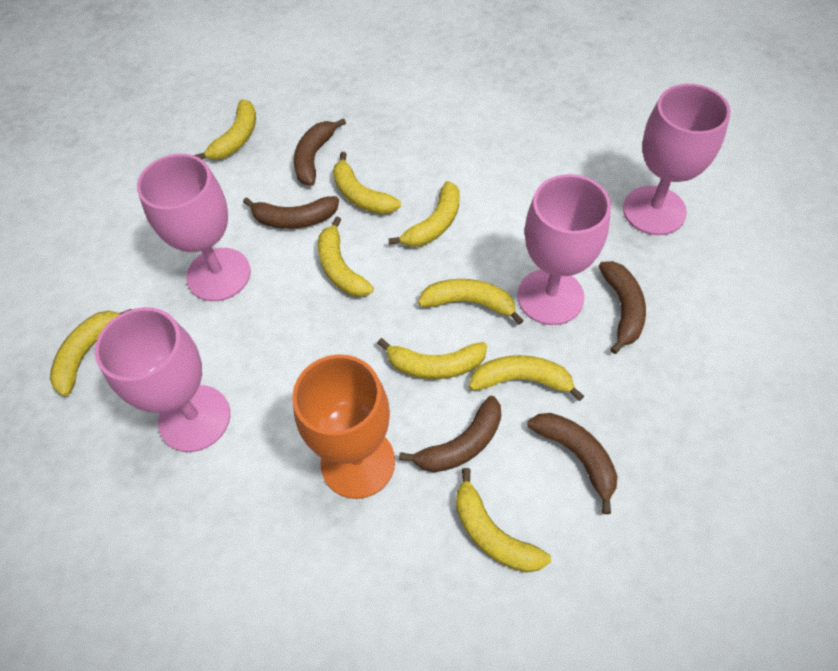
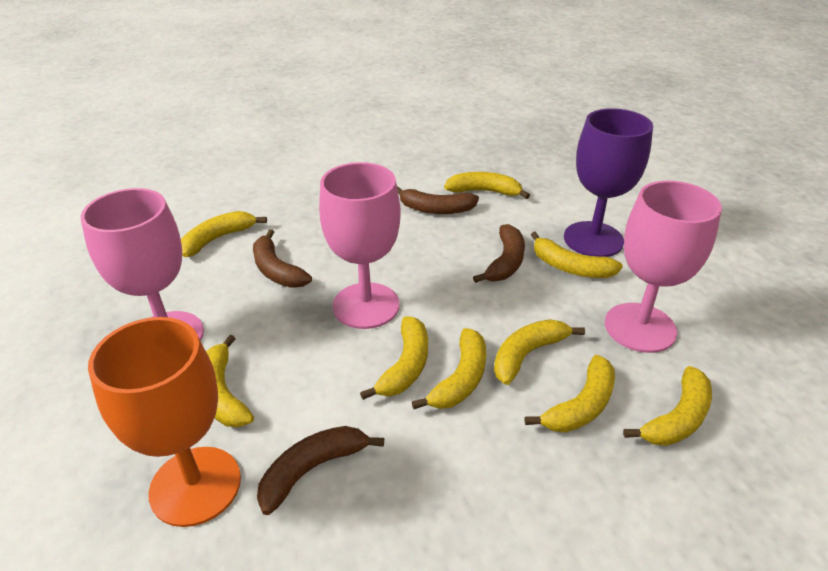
brown banana: 5 -> 4
pink goblet: 4 -> 3
purple goblet: 0 -> 1

